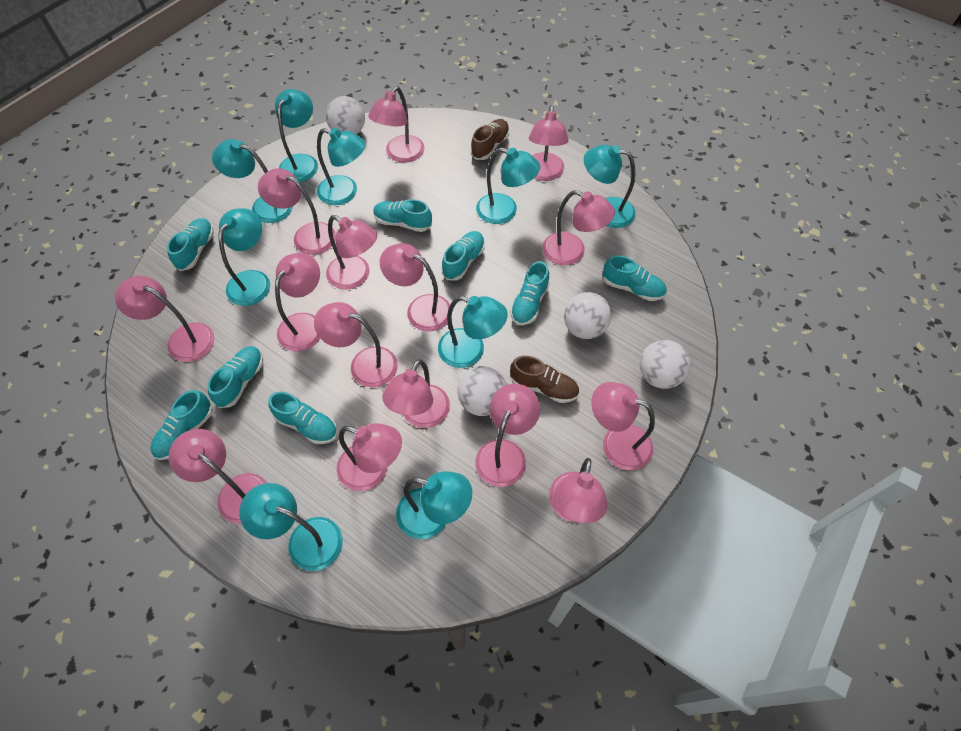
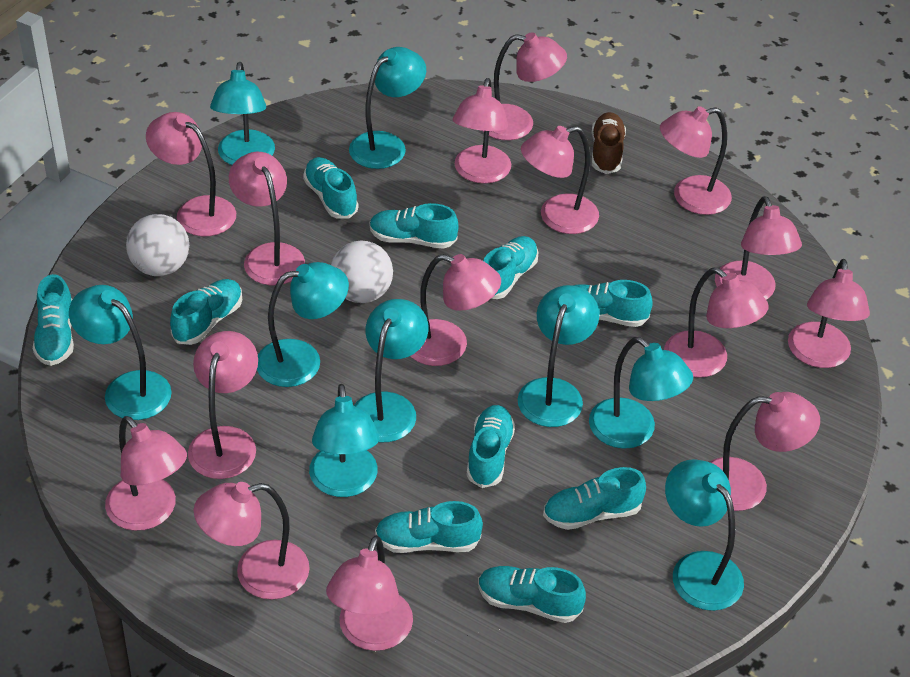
brown shoe: 2 -> 1
turquoise shoe: 8 -> 10
white ball: 4 -> 2

